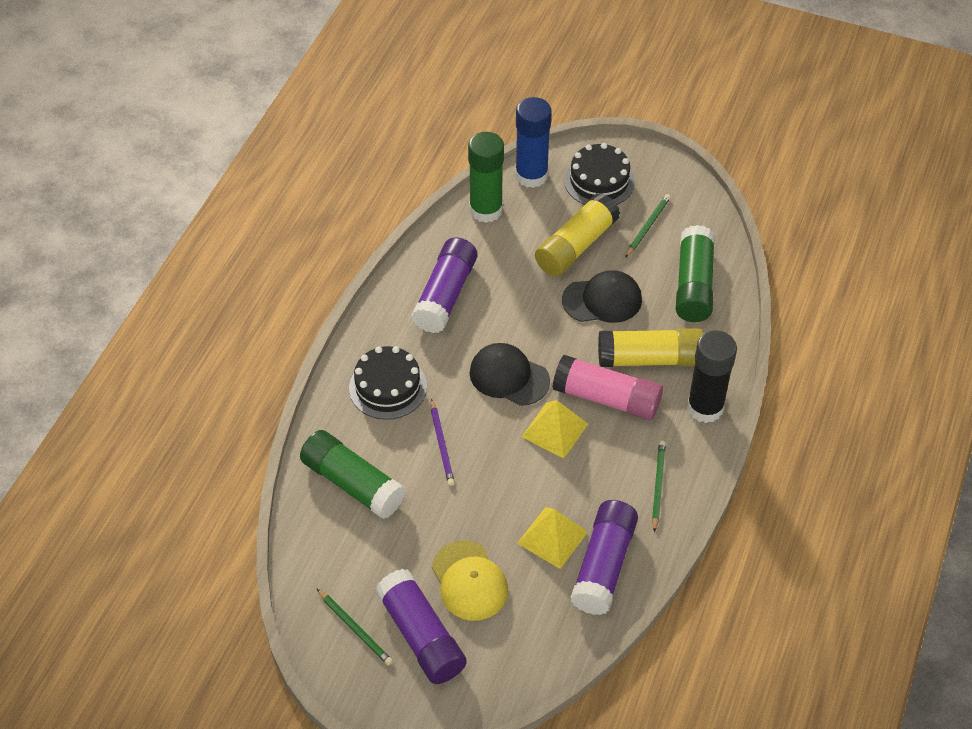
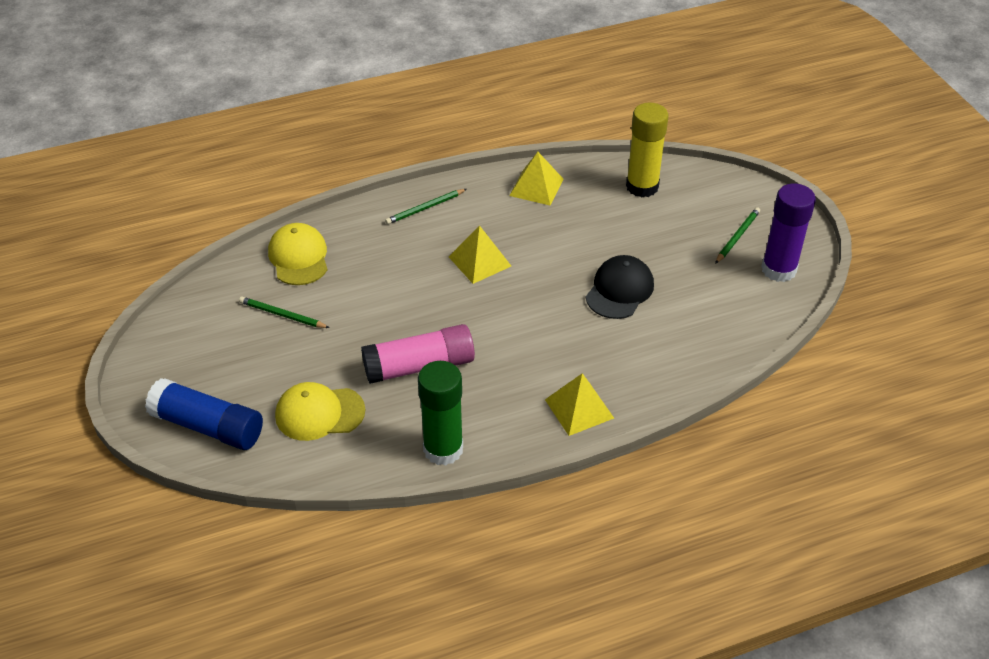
black cake: 2 -> 0
black cap: 2 -> 1
black glue stick: 1 -> 0
green glue stick: 3 -> 1
purple glue stick: 3 -> 1
purple pencil: 1 -> 0
yellow cap: 1 -> 2
yellow glue stick: 2 -> 1
yellow pyramid: 2 -> 3

